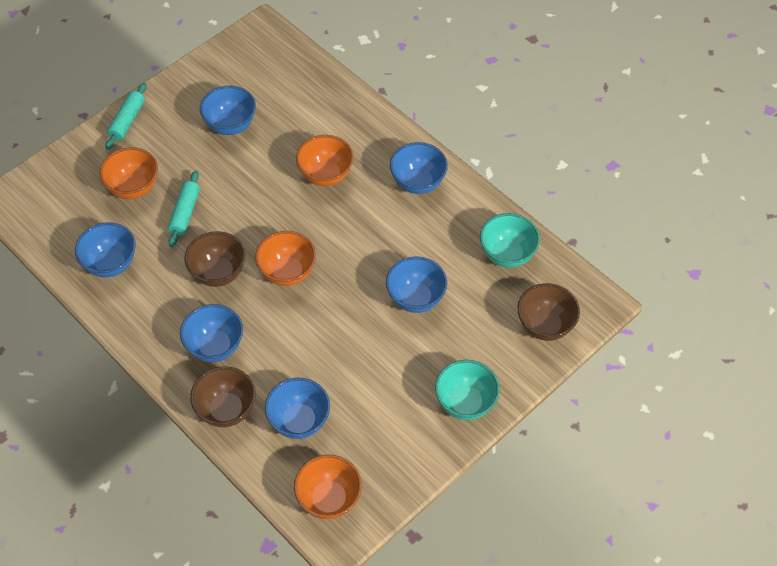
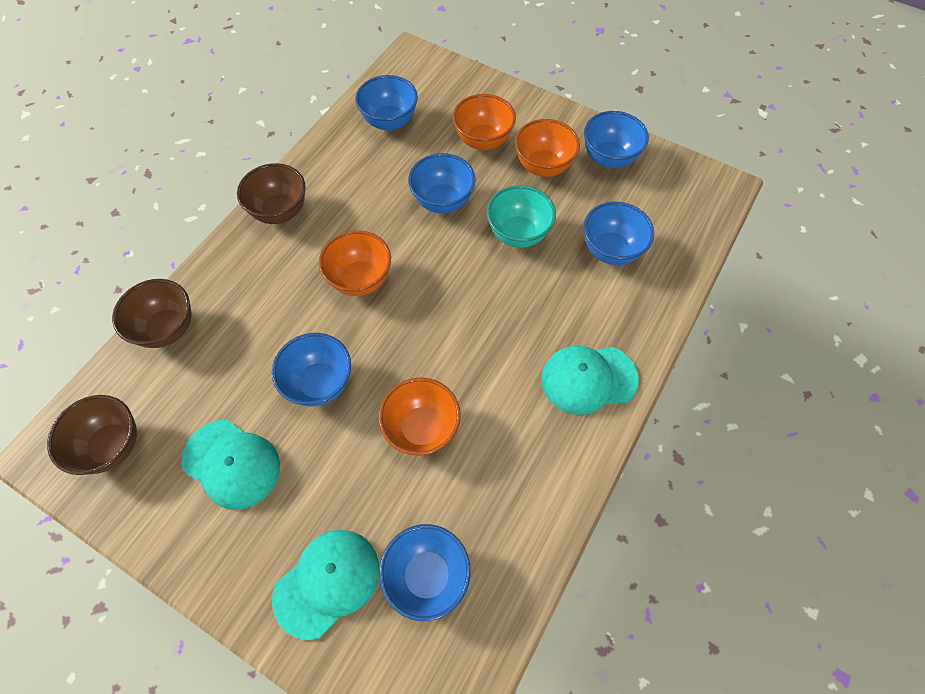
turquoise bowl: 2 -> 1
turquoise cap: 0 -> 3
turquoise rolling pin: 2 -> 0

